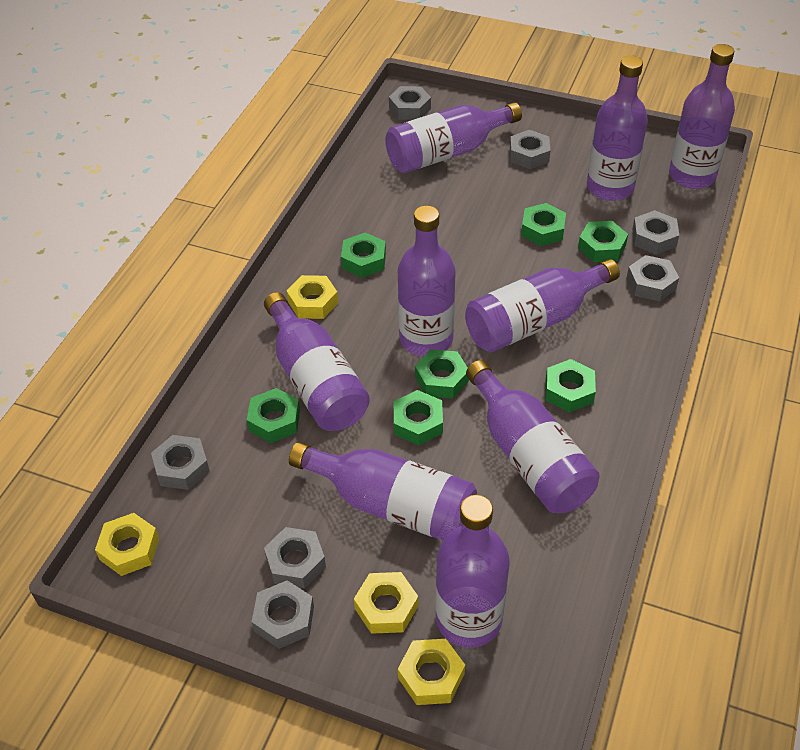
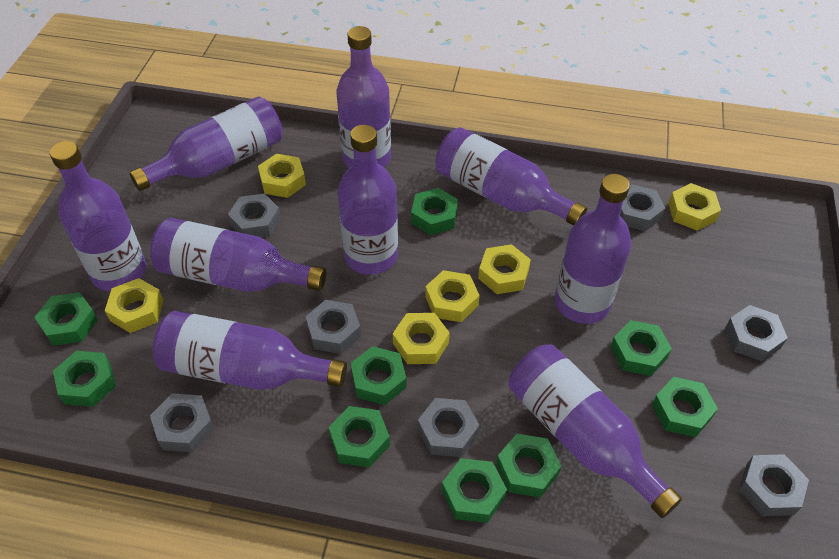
green nut: 7 -> 9
yellow nut: 4 -> 6

